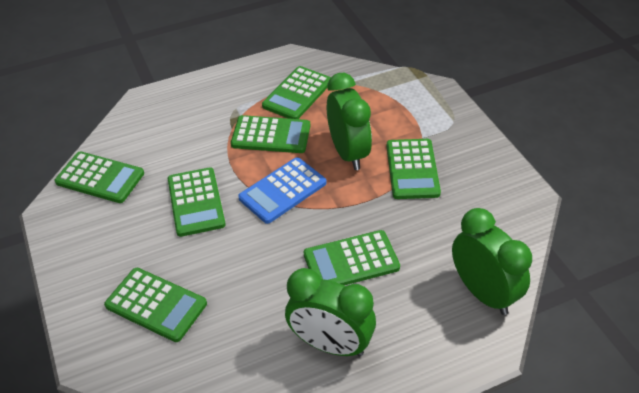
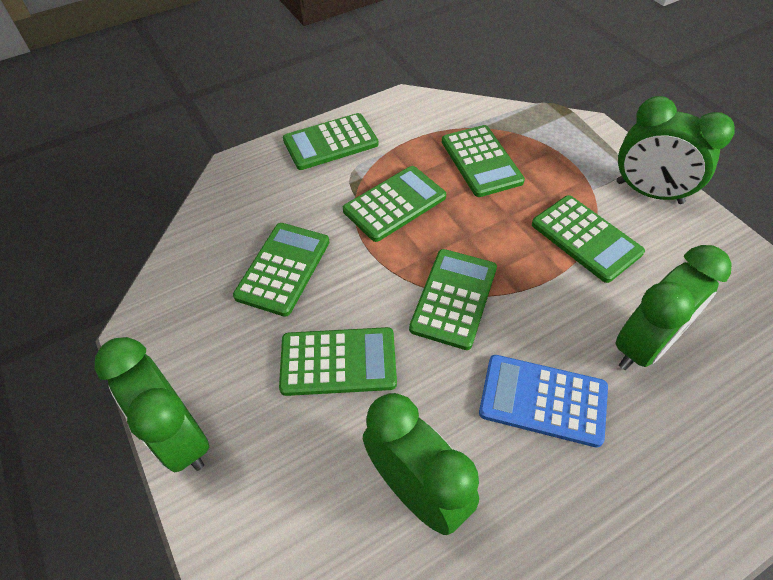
green clock: 3 -> 4

